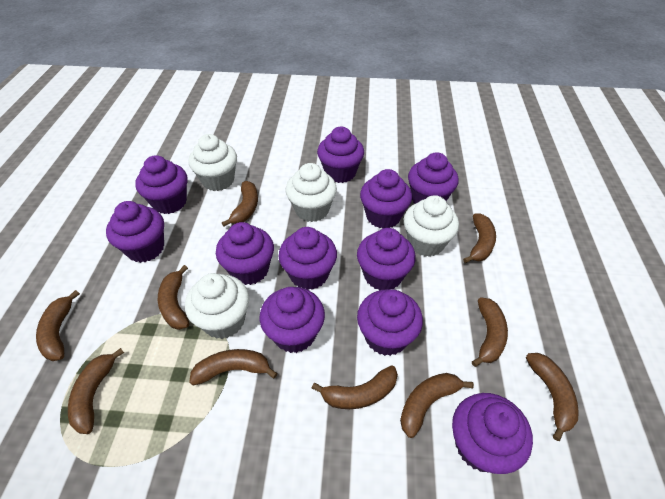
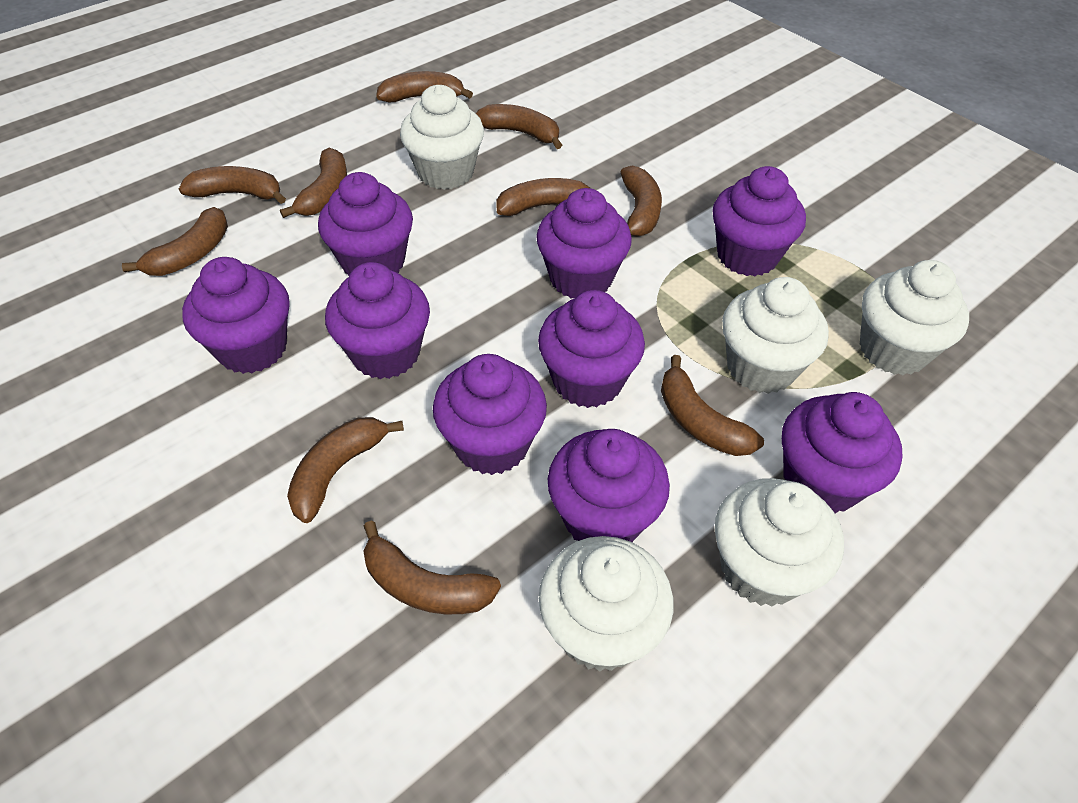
purple cupcake: 11 -> 9
white cupcake: 4 -> 5

